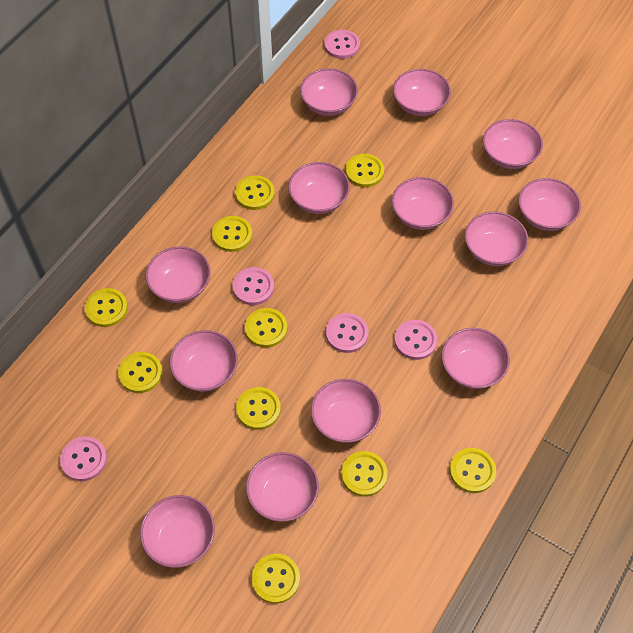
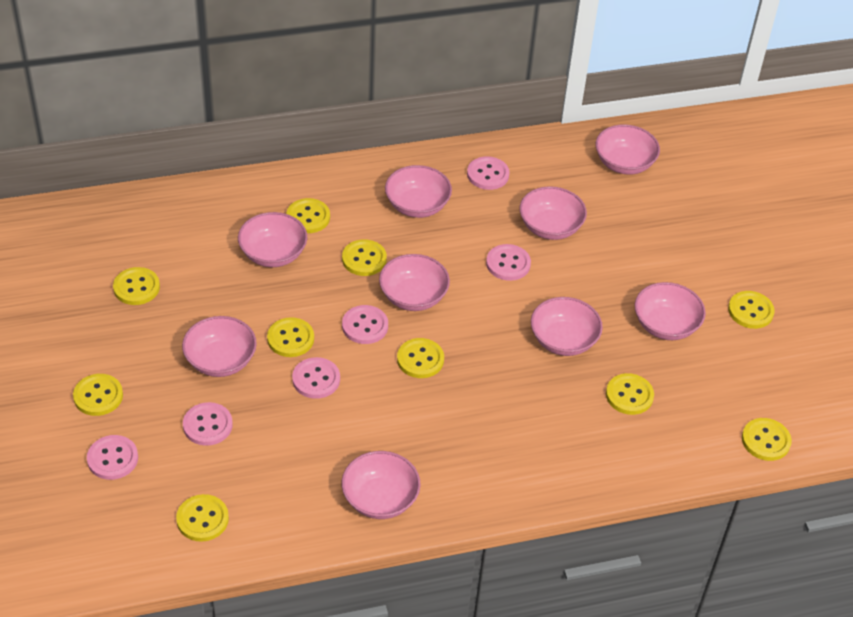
pink bowl: 13 -> 9
pink button: 5 -> 6

